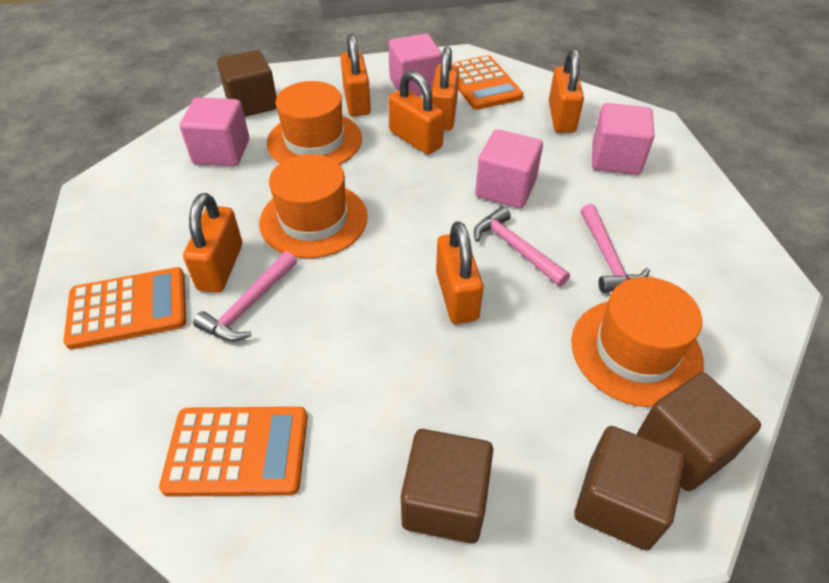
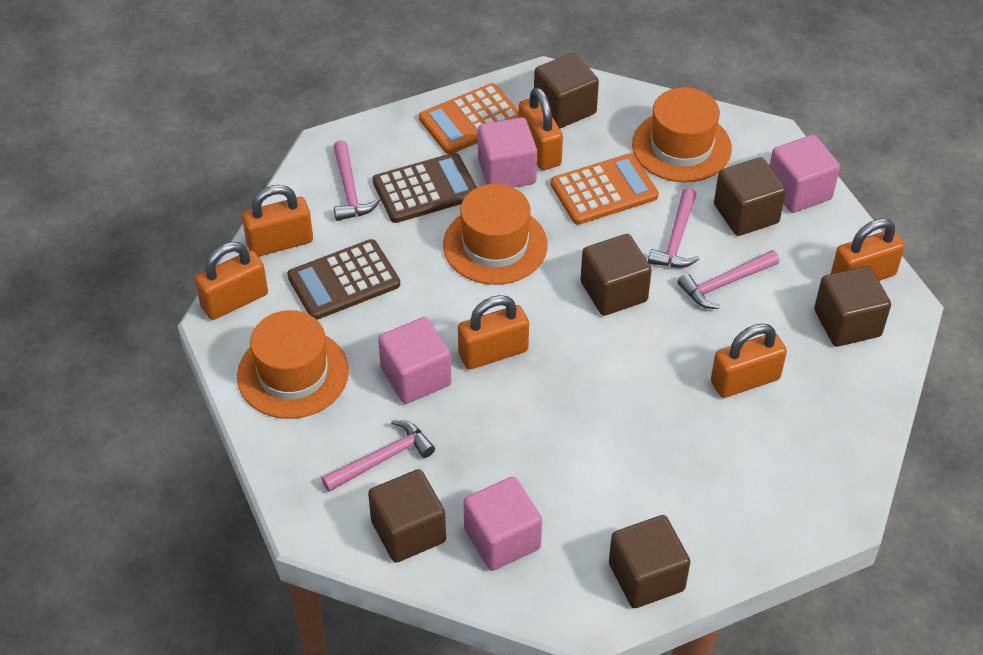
brown calculator: 0 -> 2
brown cube: 4 -> 6
orange calculator: 3 -> 2
pink hammer: 3 -> 4

